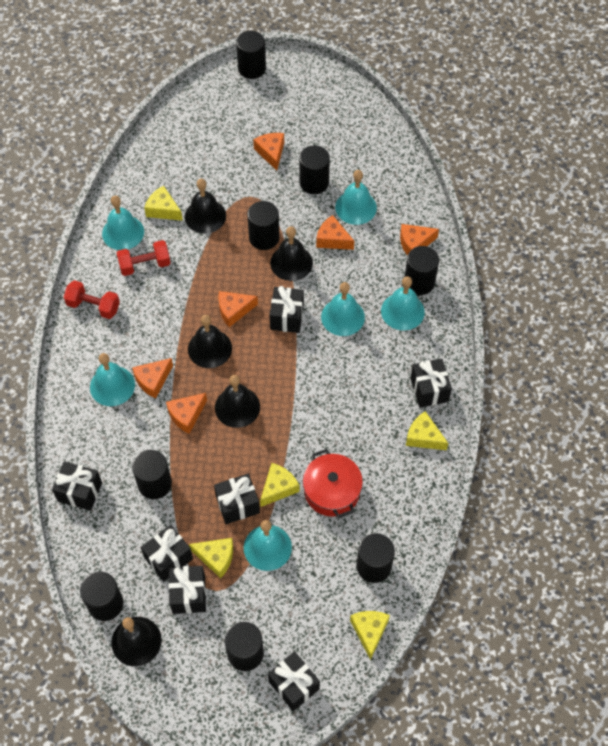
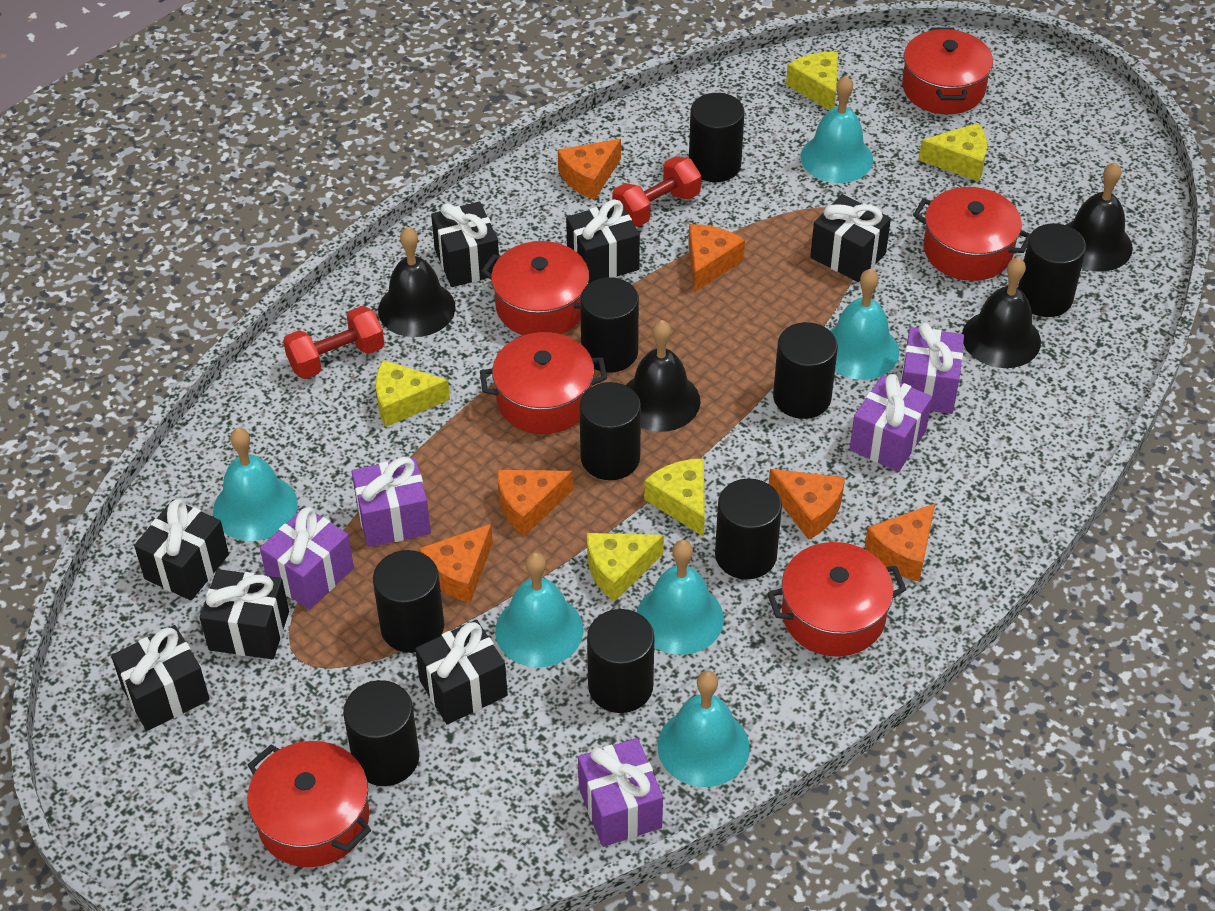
black bell: 5 -> 4
black cylinder: 8 -> 9
purple gift: 0 -> 5
red pot: 1 -> 6

